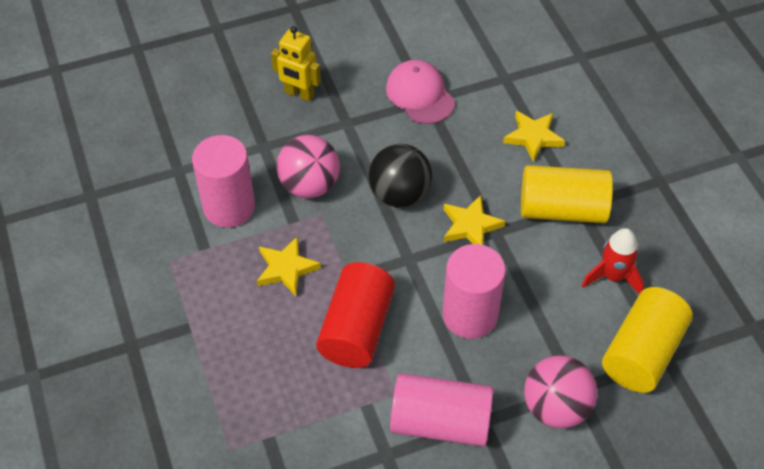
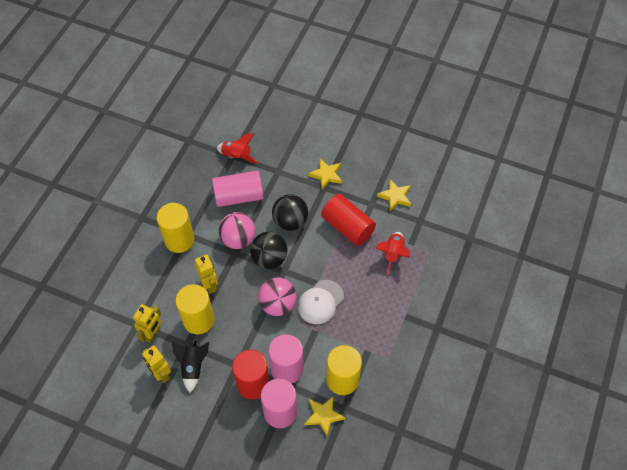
black ball: 1 -> 2
black rocket: 0 -> 1
pink cap: 1 -> 0
red cylinder: 1 -> 2
red rocket: 1 -> 2
white cap: 0 -> 1
yellow cylinder: 2 -> 3
yellow robot: 1 -> 3

